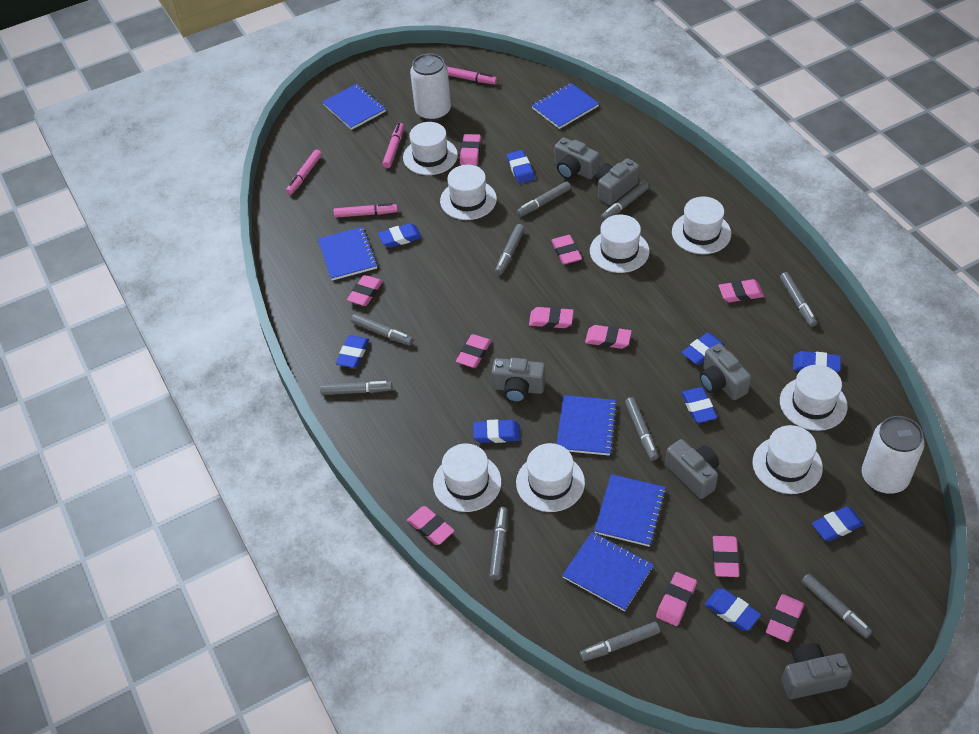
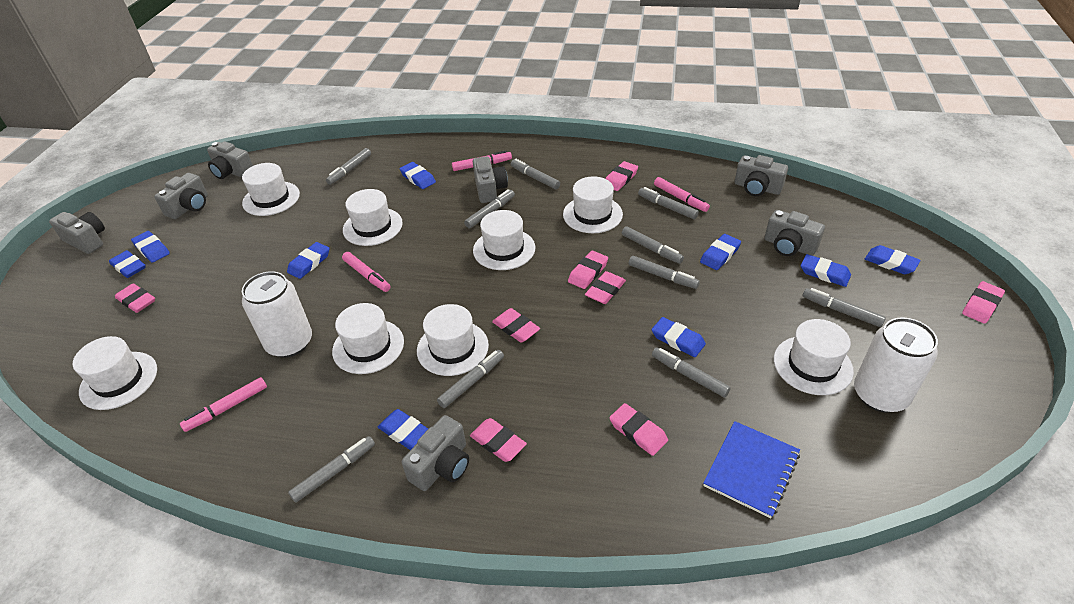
blue notebook: 6 -> 1
grey camera: 6 -> 7
pink eraser: 11 -> 8

